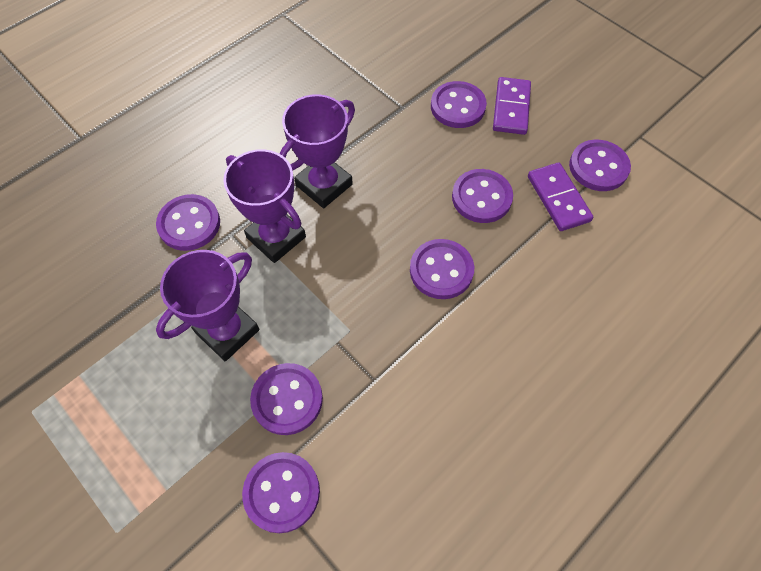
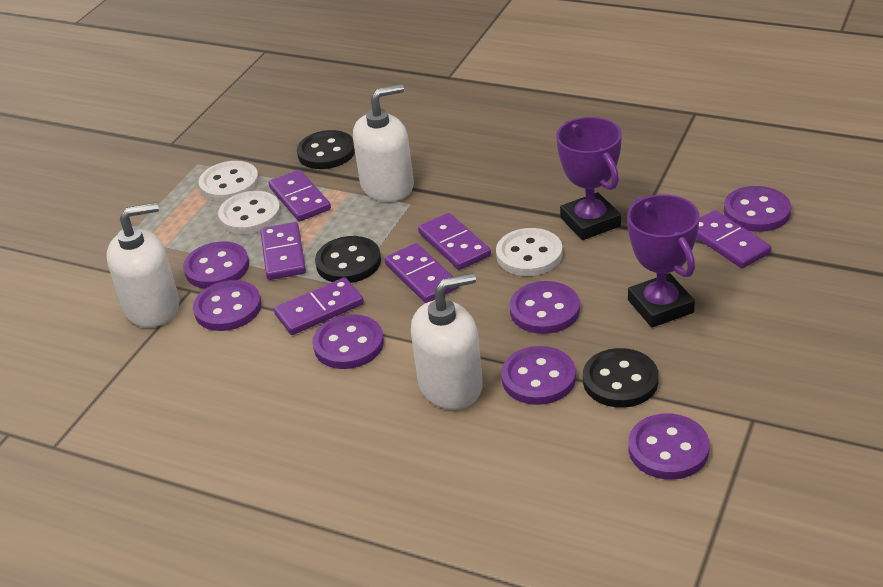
black button: 0 -> 3
purple domino: 2 -> 6
purple trophy: 3 -> 2
white button: 0 -> 3
white soap dispenser: 0 -> 3

